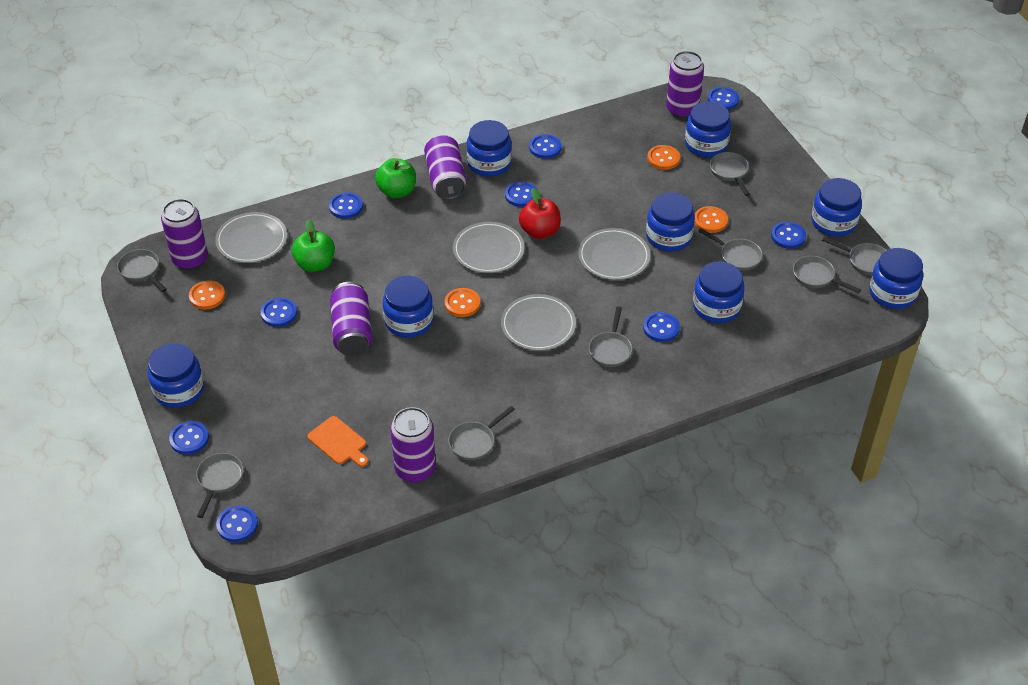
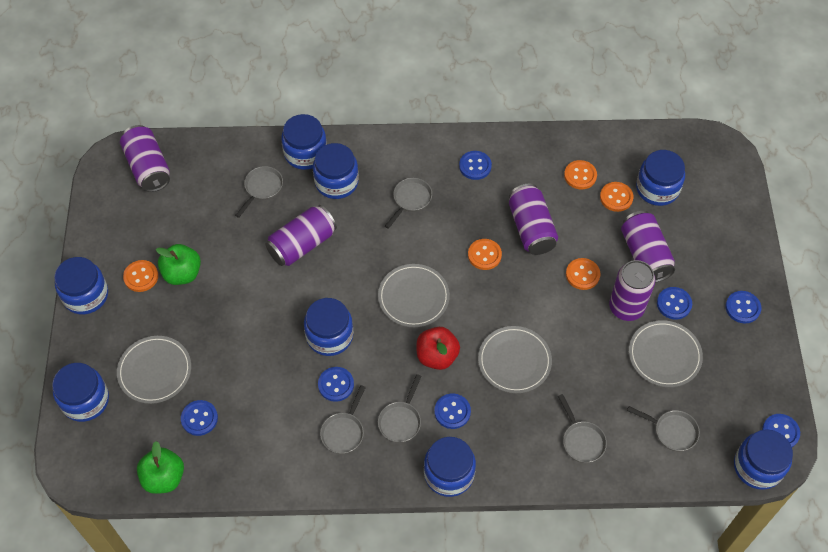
blue button: 9 -> 7
grey pan: 8 -> 6
orange button: 4 -> 5
orange cutting board: 1 -> 0

